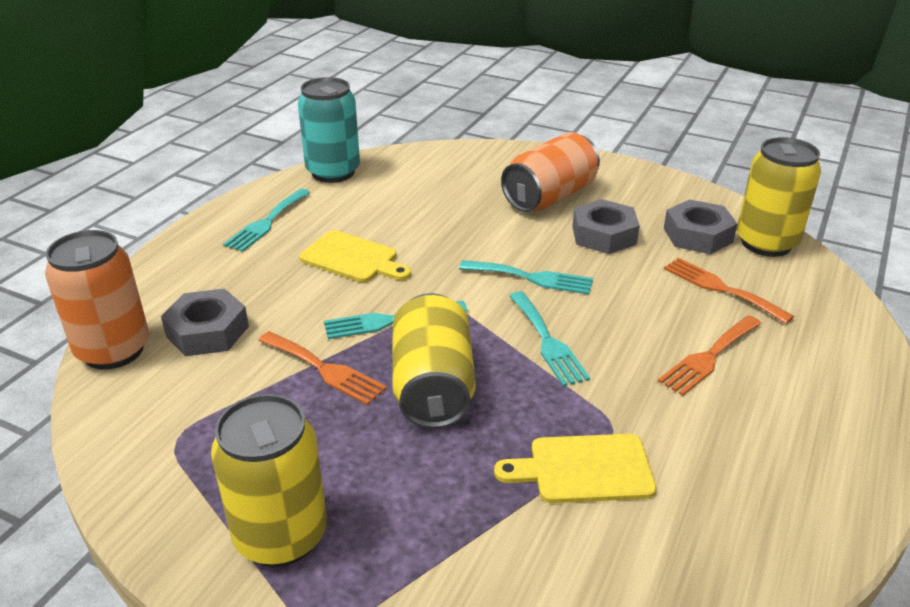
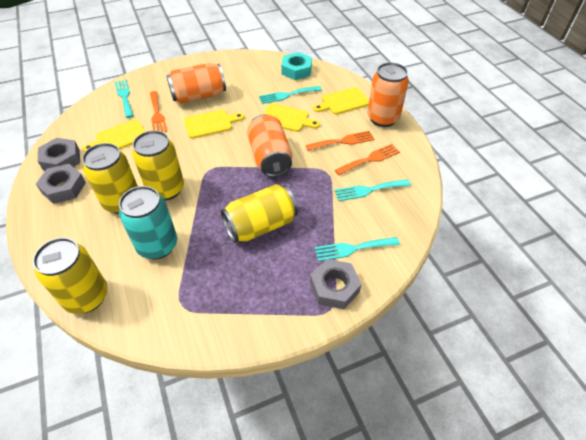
orange can: 2 -> 3
turquoise nut: 0 -> 1
yellow can: 3 -> 4
yellow cutting board: 2 -> 4

